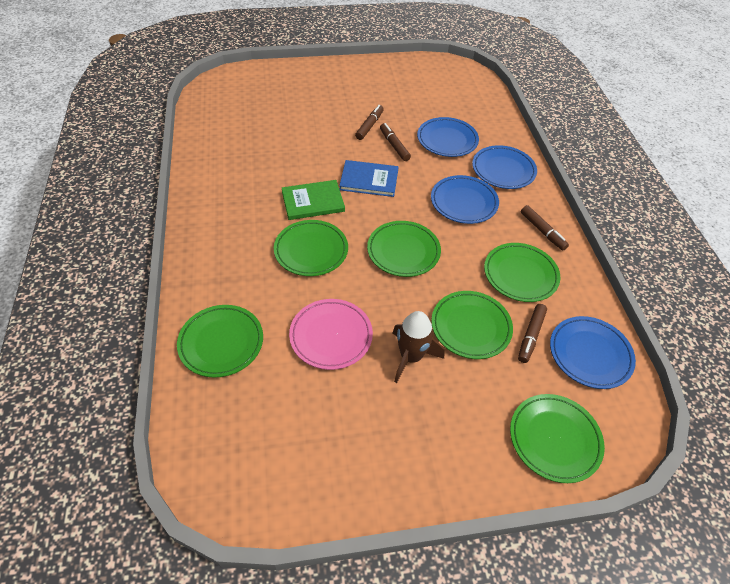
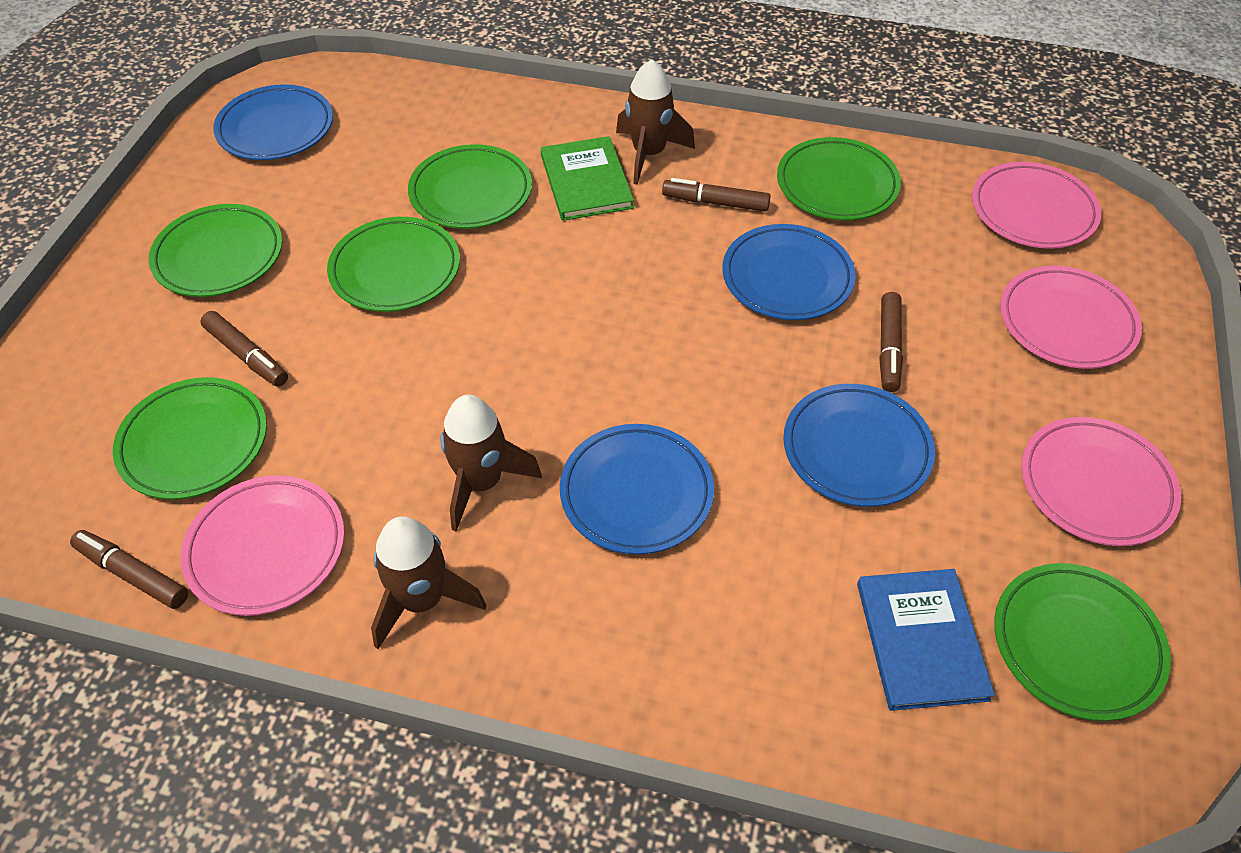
brown rocket: 1 -> 3
pink plate: 1 -> 4

